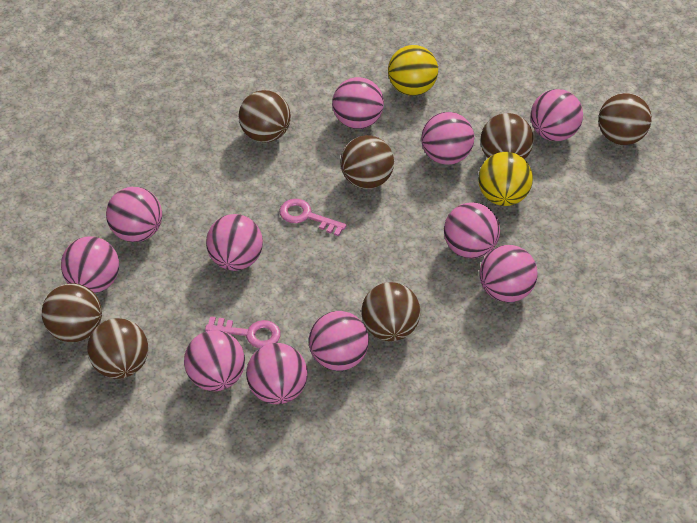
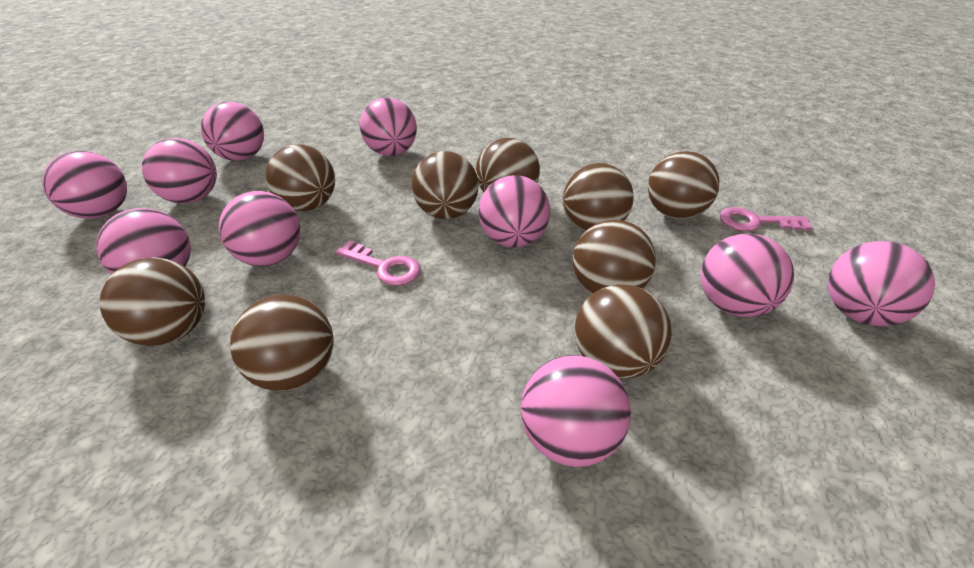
brown ball: 7 -> 9
pink ball: 11 -> 10
yellow ball: 2 -> 0

